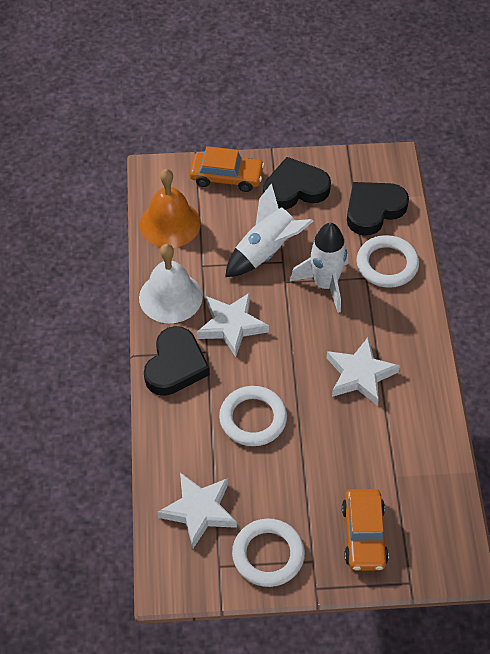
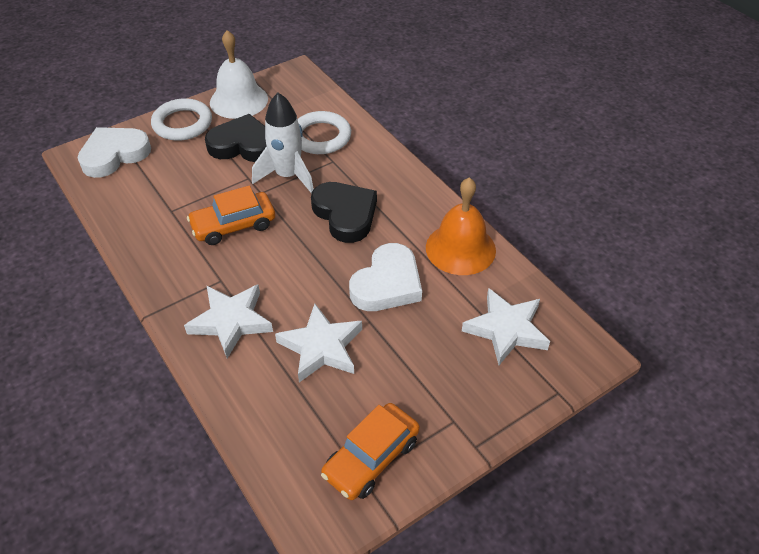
black heart: 3 -> 2
white heart: 0 -> 2
white ring: 3 -> 2
white rocket: 2 -> 1

